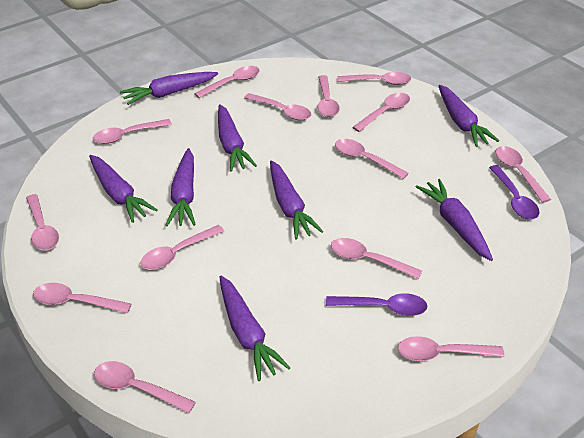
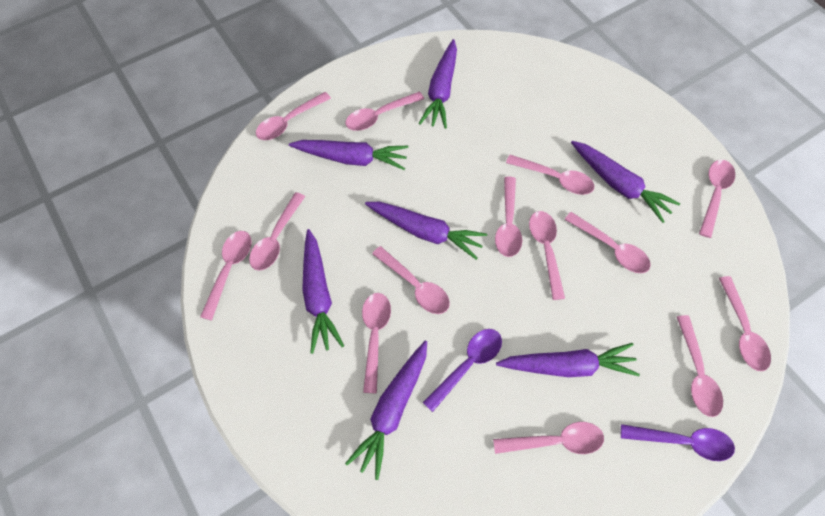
purple carrot: 8 -> 7

